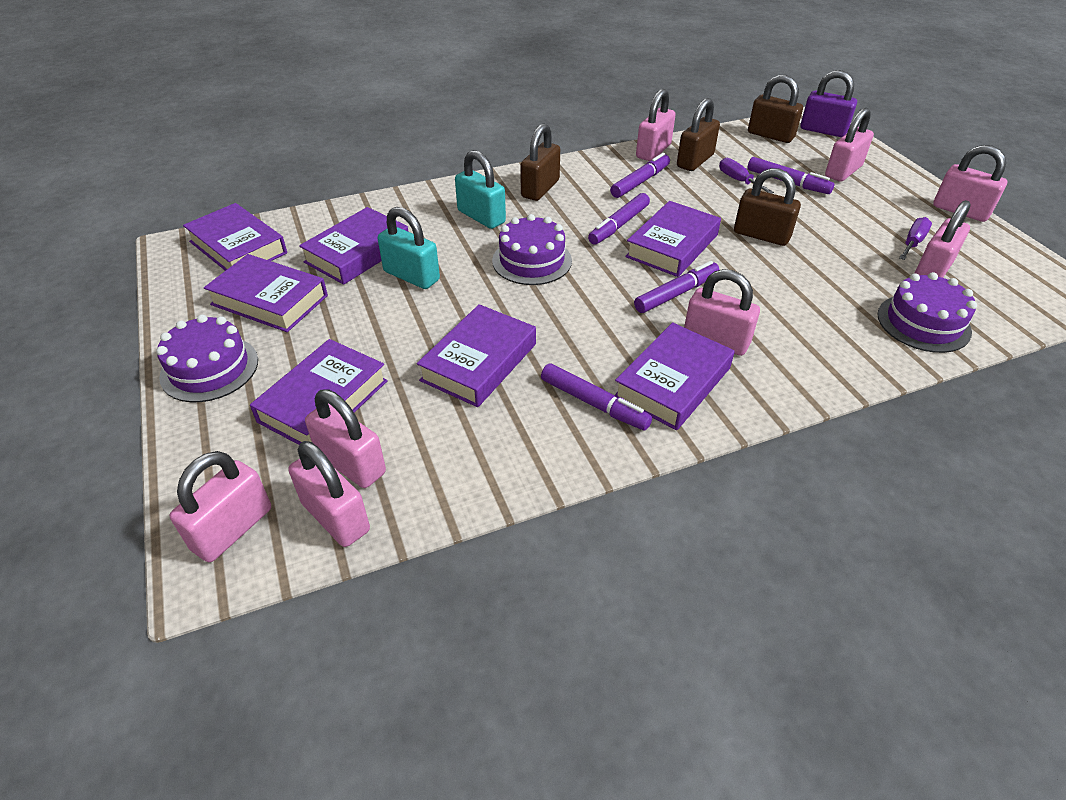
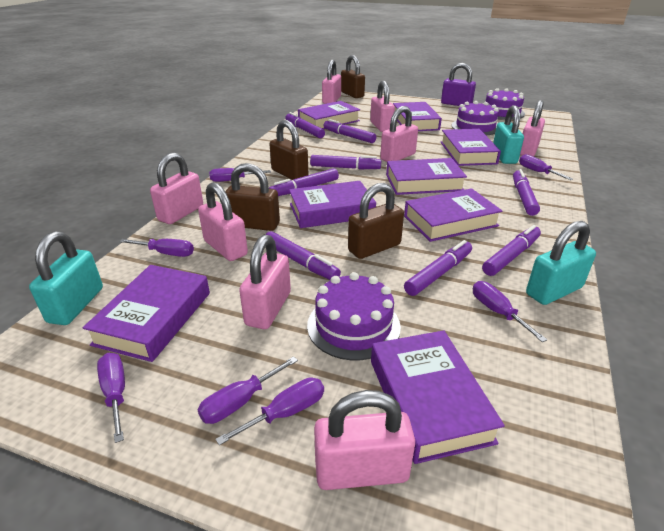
purple book: 7 -> 8
purple marker: 5 -> 8
purple screwdriver: 2 -> 7
turquoise padlock: 2 -> 3

